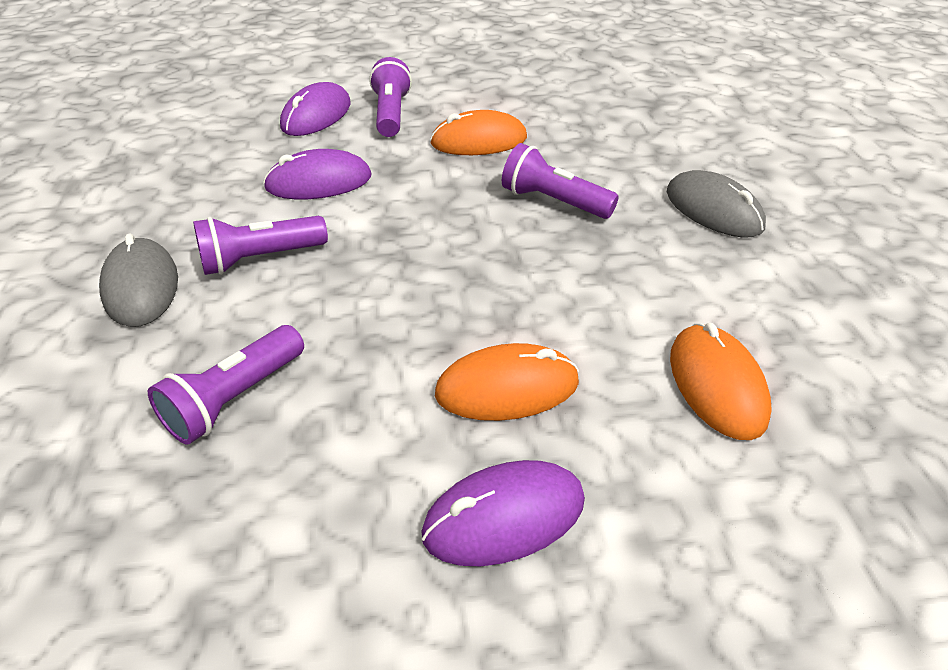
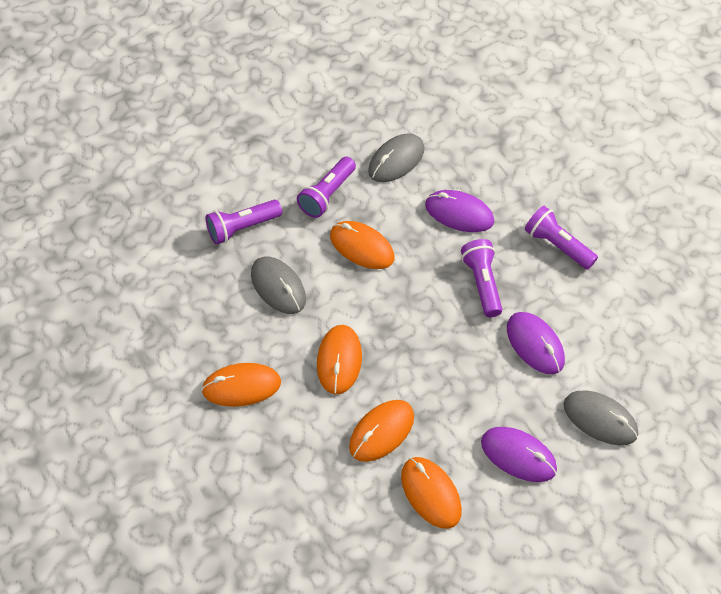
grey mouse: 2 -> 3
orange mouse: 3 -> 5

